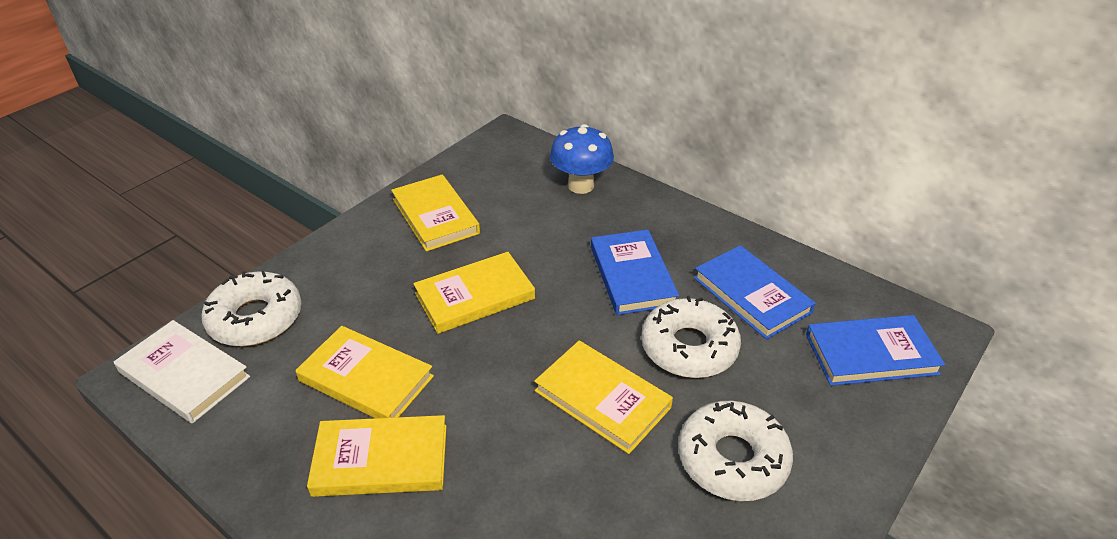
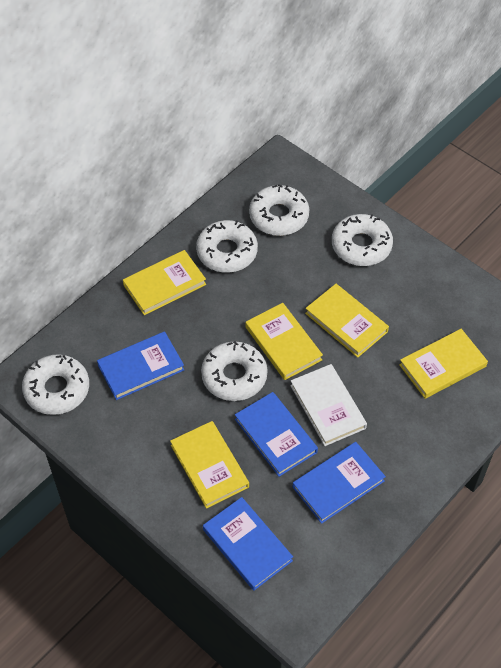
blue book: 3 -> 4
blue mushroom: 1 -> 0
white donut: 3 -> 5

